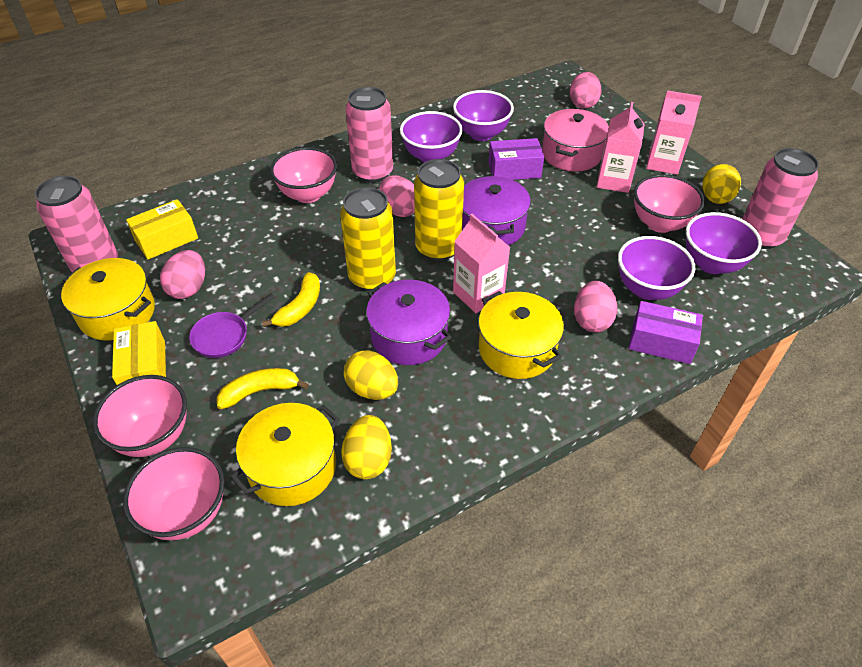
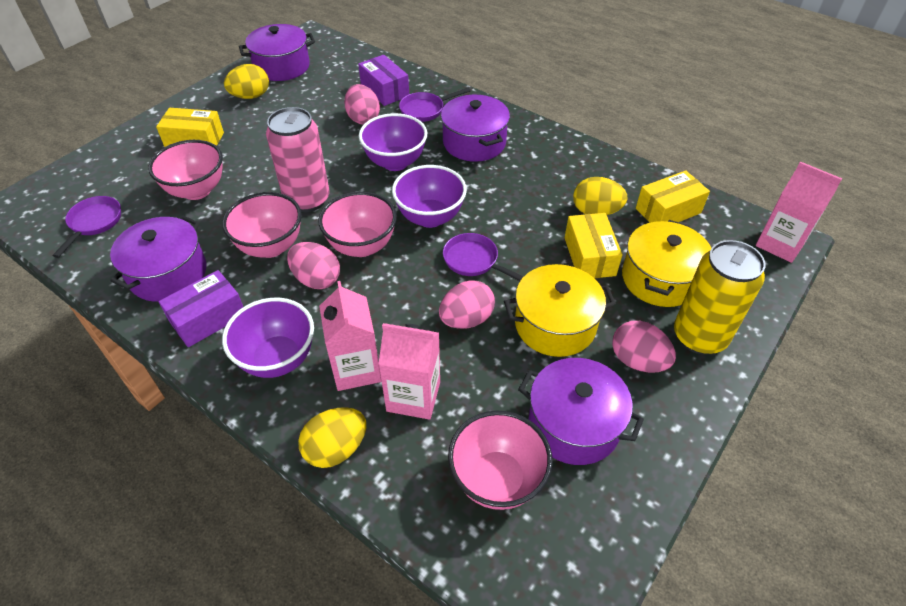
pink can: 3 -> 1
pink pot: 1 -> 0
purple bowl: 4 -> 3
purple pan: 1 -> 3
purple pot: 2 -> 4
yellow banana: 2 -> 0
yellow box: 2 -> 3
yellow can: 2 -> 1
yellow pot: 3 -> 2

